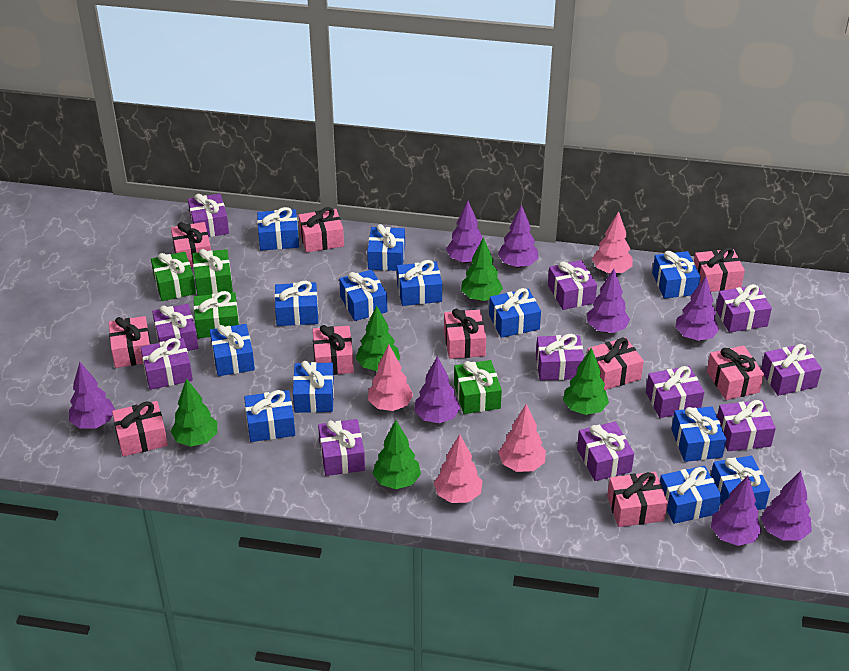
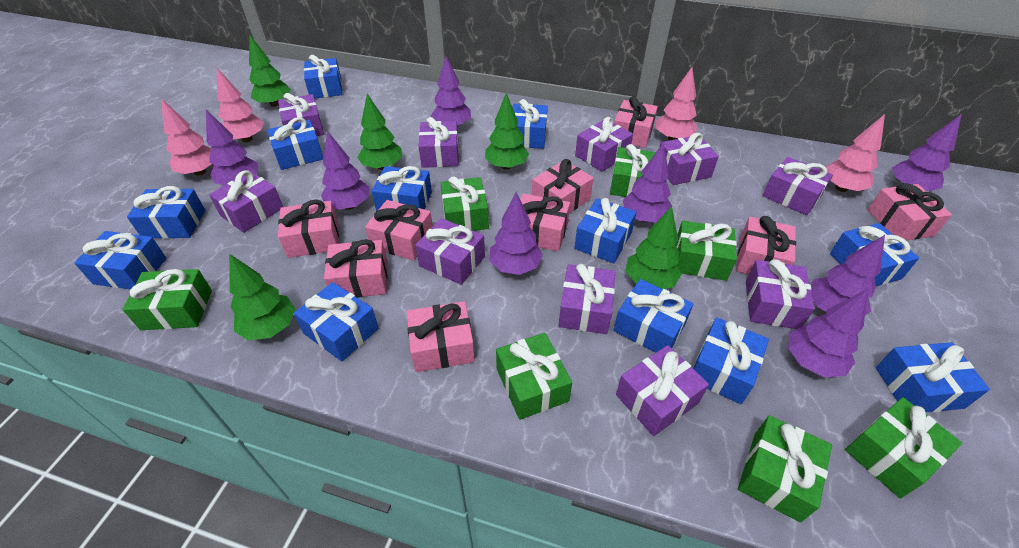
blue gift: 13 -> 12
green gift: 4 -> 7
pink gift: 10 -> 9
purple gift: 11 -> 10

